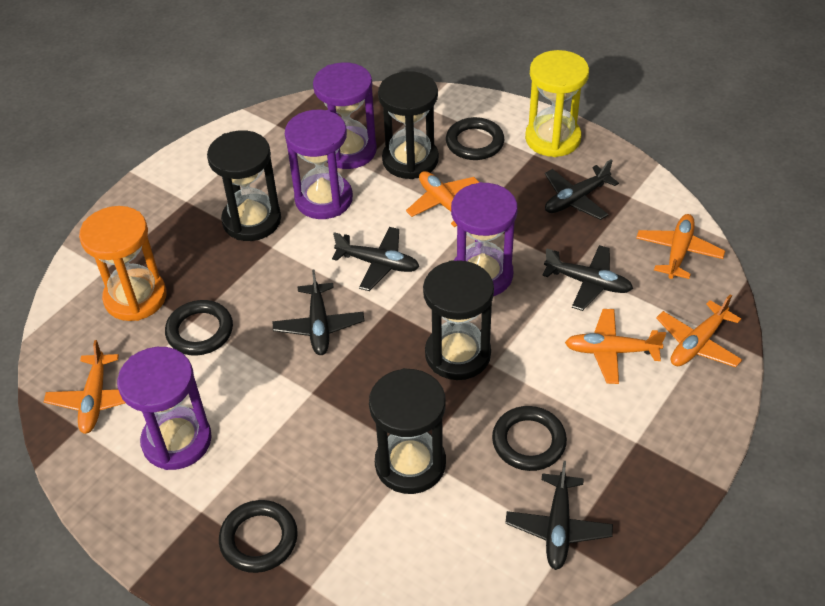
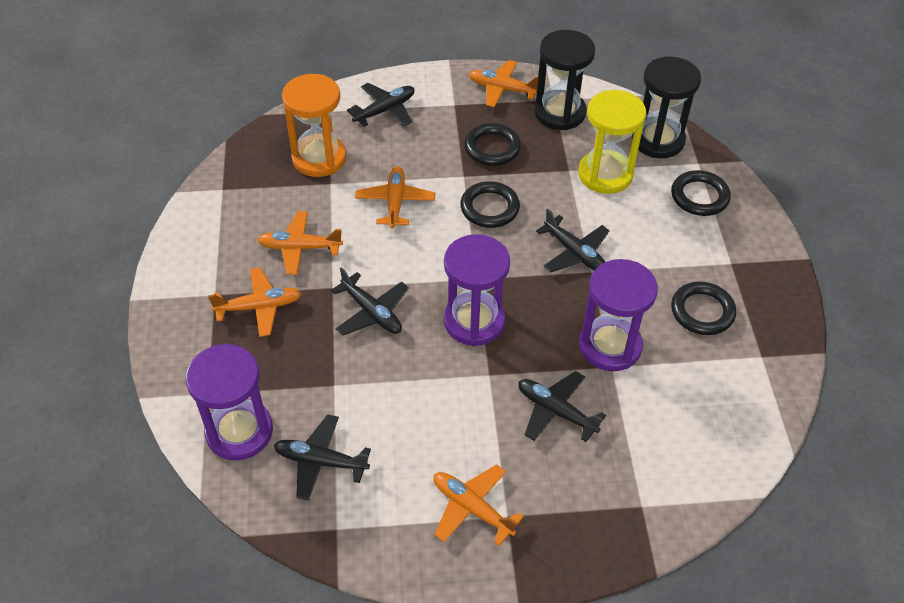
black hourglass: 4 -> 2
purple hourglass: 4 -> 3

